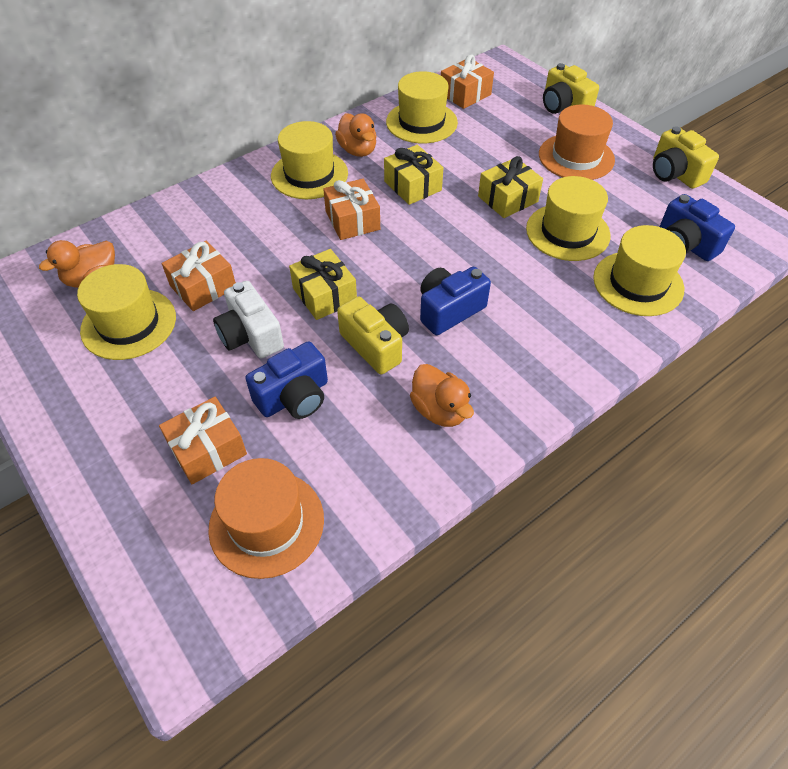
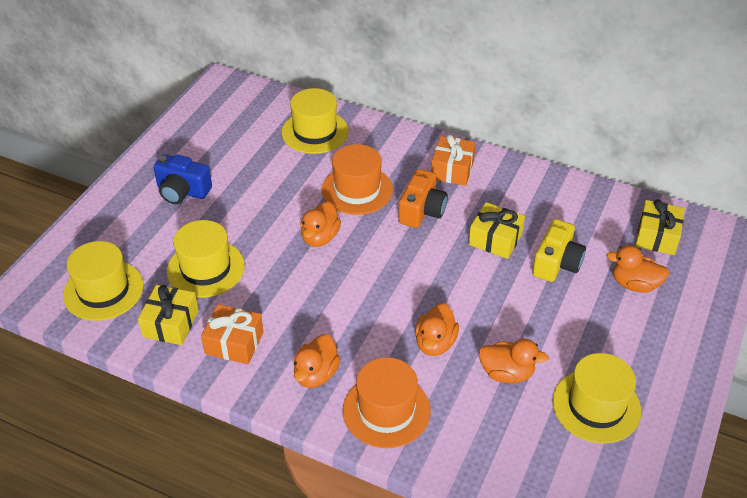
blue camera: 3 -> 1
orange camera: 0 -> 1
orange duck: 3 -> 5
orange gift: 4 -> 2
white camera: 1 -> 0
yellow camera: 3 -> 1
yellow hat: 5 -> 4

